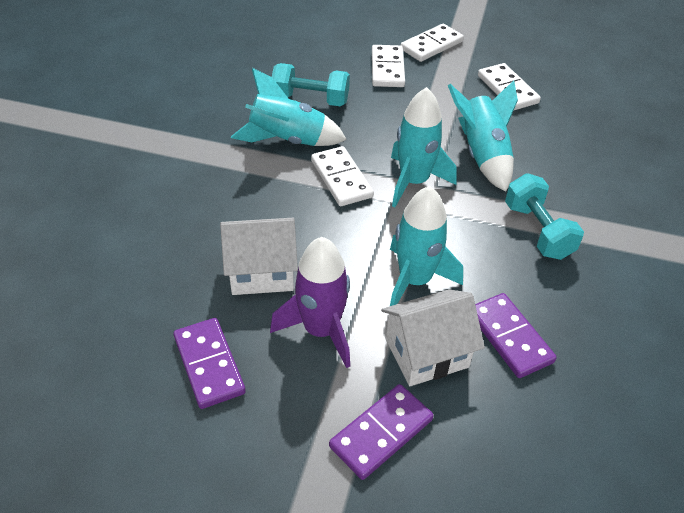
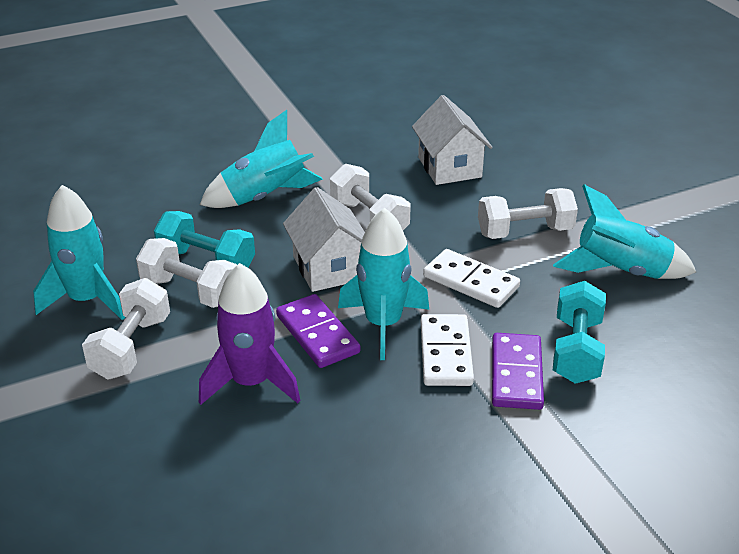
purple domino: 3 -> 2
white domino: 4 -> 2
white dumbbell: 0 -> 4

